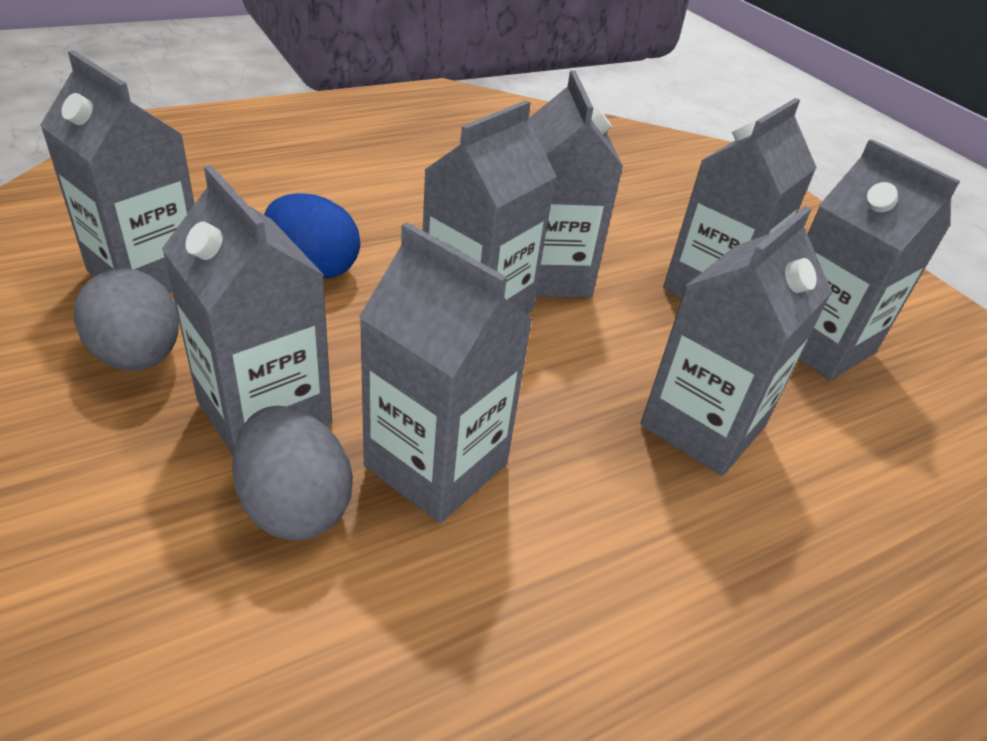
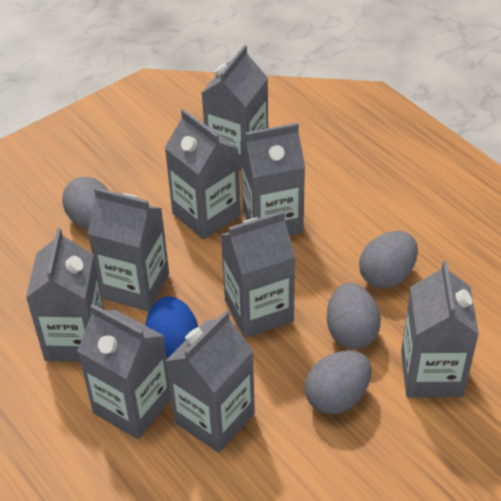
grey carton: 8 -> 9
grey egg: 2 -> 4

